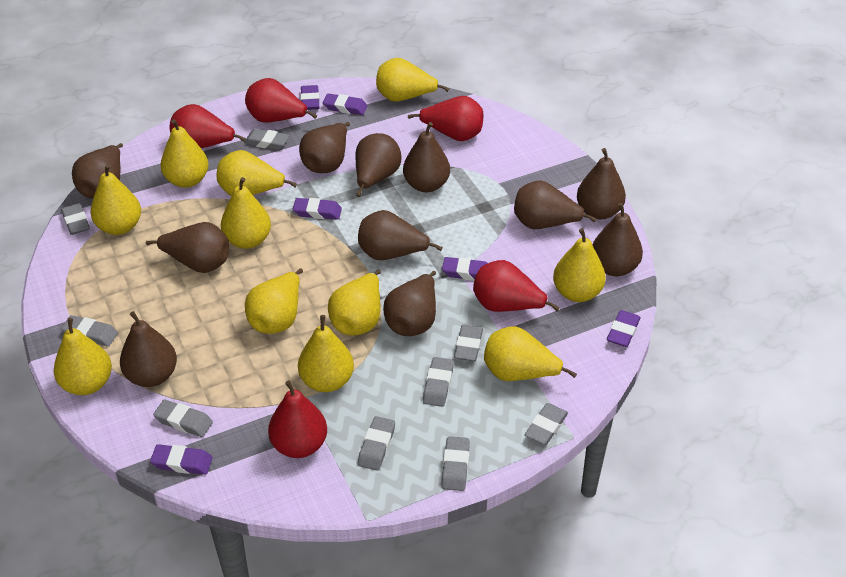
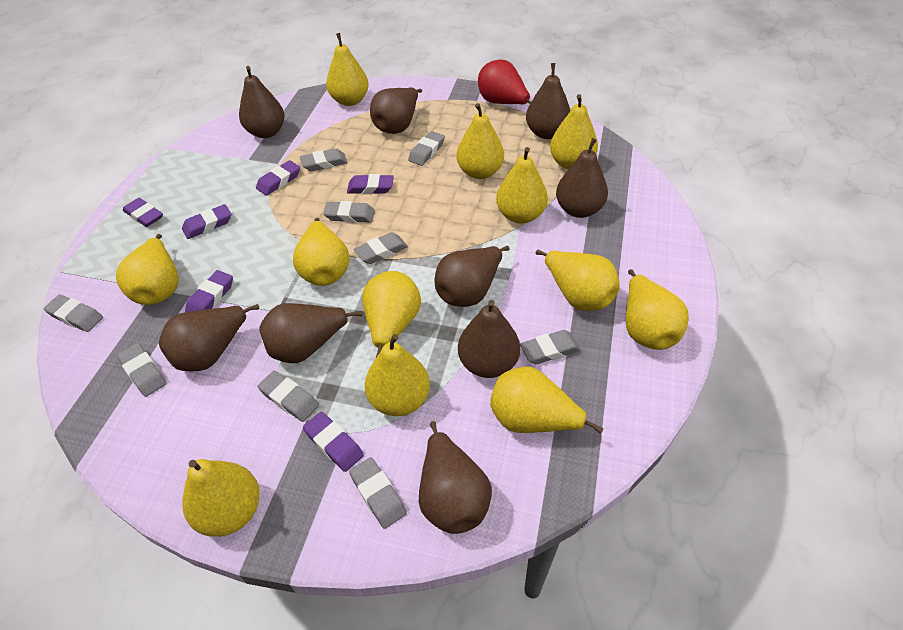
brown pear: 11 -> 9
red pear: 5 -> 1
yellow pear: 11 -> 12

